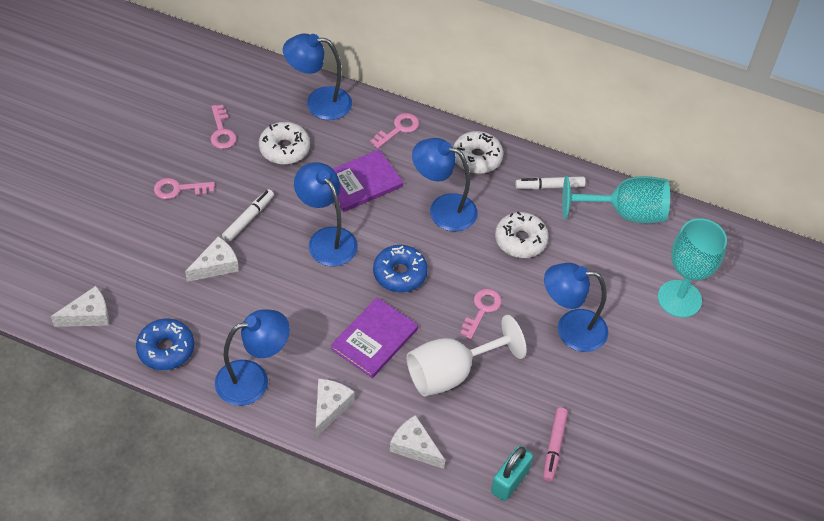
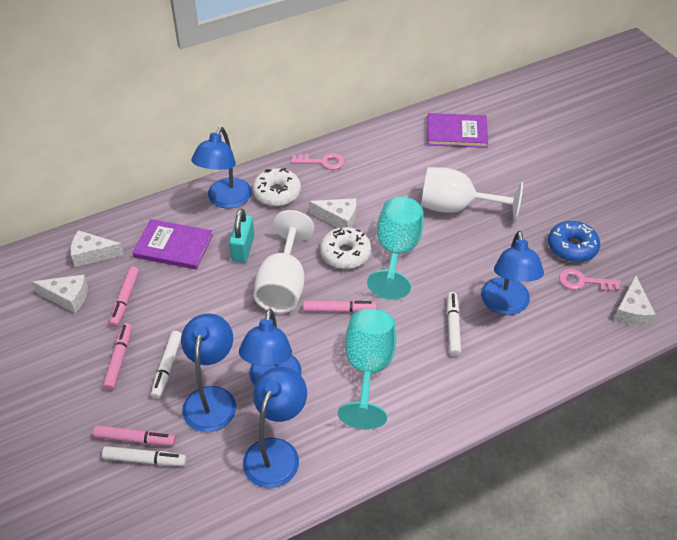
blue donut: 2 -> 1
pink key: 4 -> 2
pink marker: 1 -> 4
white donut: 3 -> 2
white goblet: 1 -> 2
white marker: 2 -> 3

